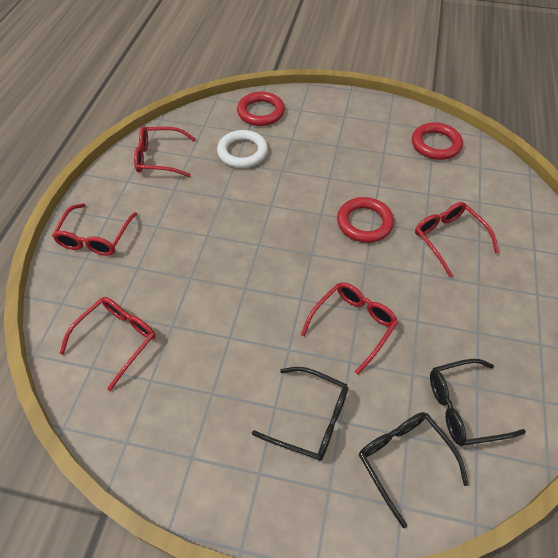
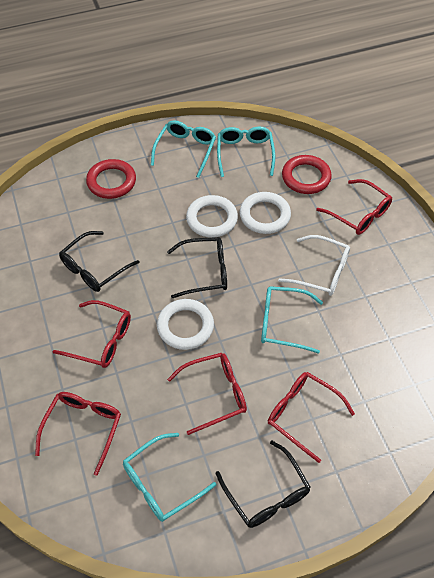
red ring: 3 -> 2
turquoise glasses: 0 -> 4
white glasses: 0 -> 1
white ring: 1 -> 3

